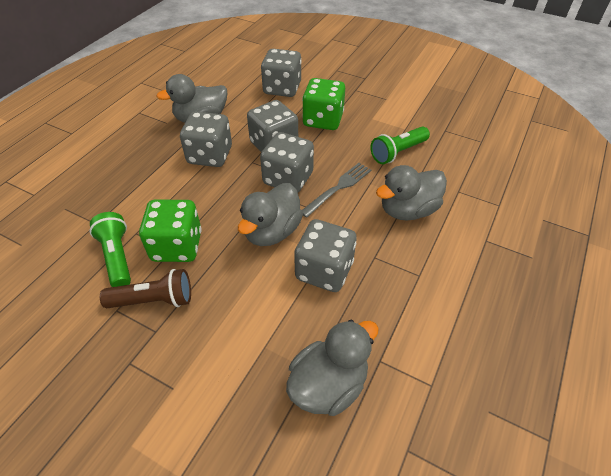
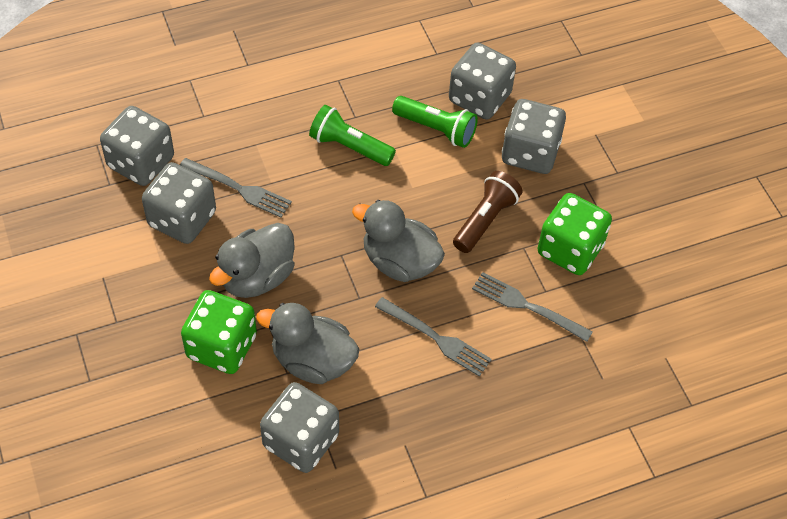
grey duck: 4 -> 3
grey fork: 1 -> 3

